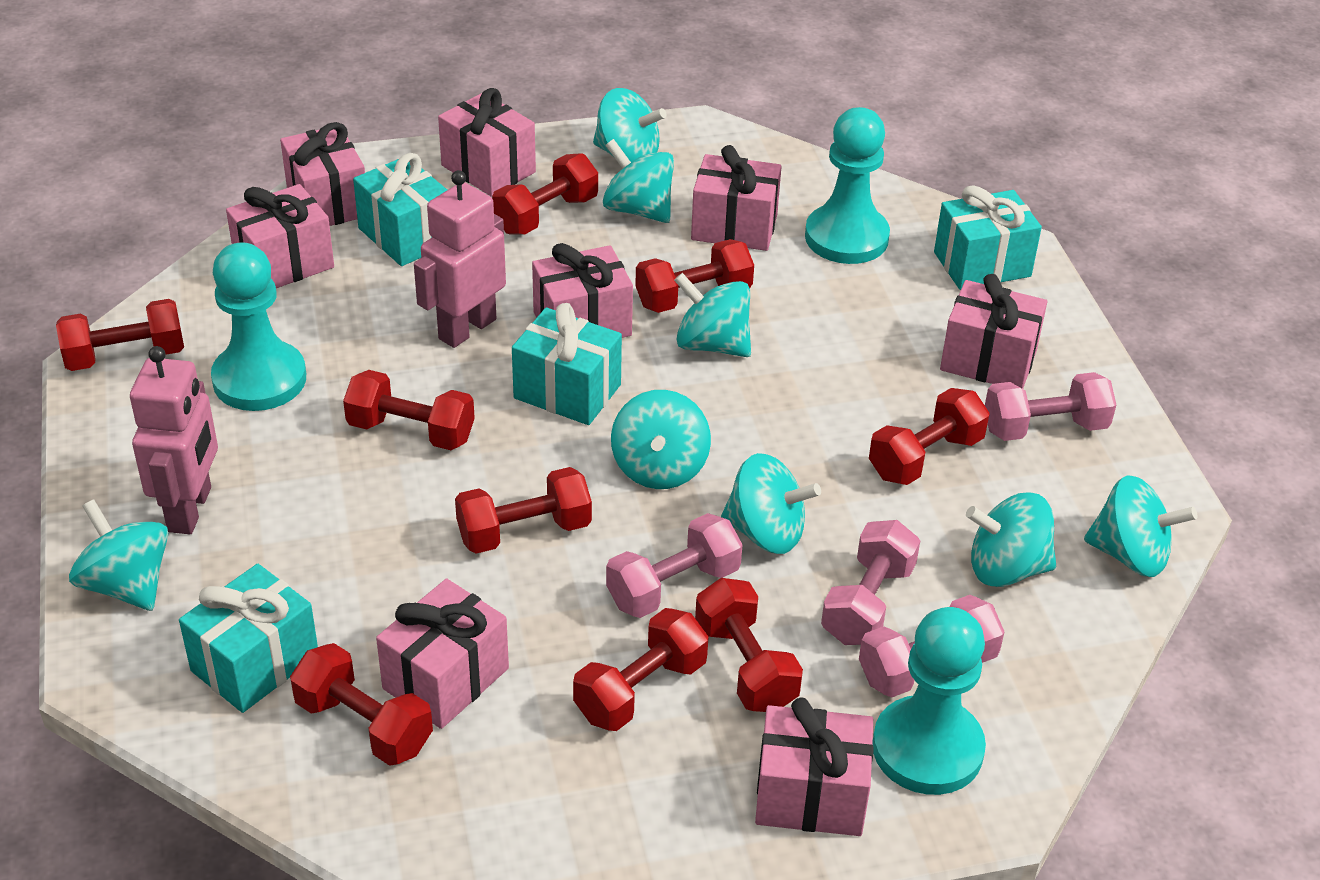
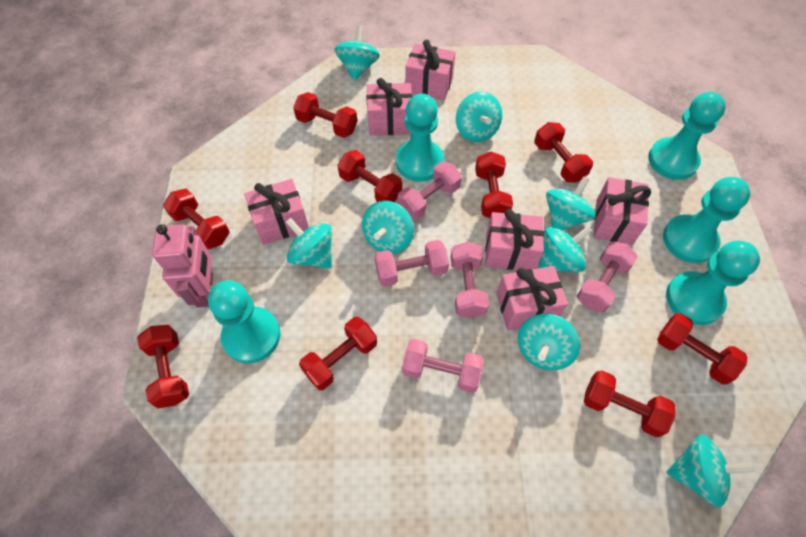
pink dumbbell: 4 -> 5
pink gift: 8 -> 6
pink robot: 2 -> 1
turquoise gift: 4 -> 0
turquoise pawn: 3 -> 5

